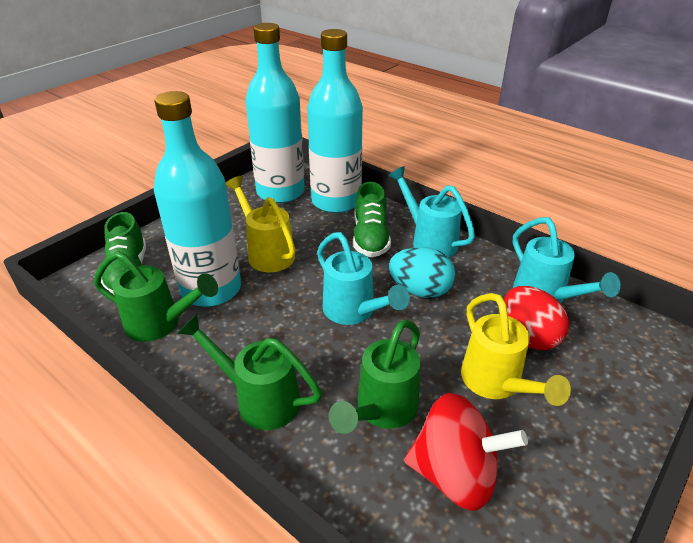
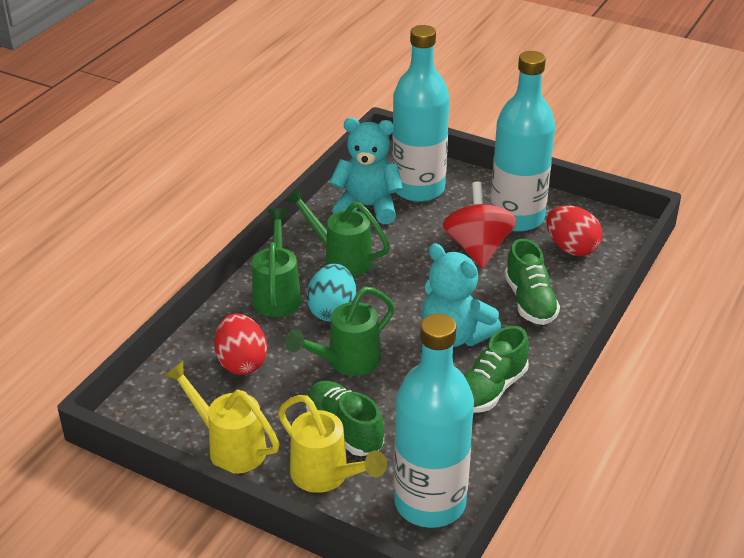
green shoe: 2 -> 3
red egg: 1 -> 2
turquoise teddy bear: 0 -> 2
turquoise watering can: 3 -> 0

